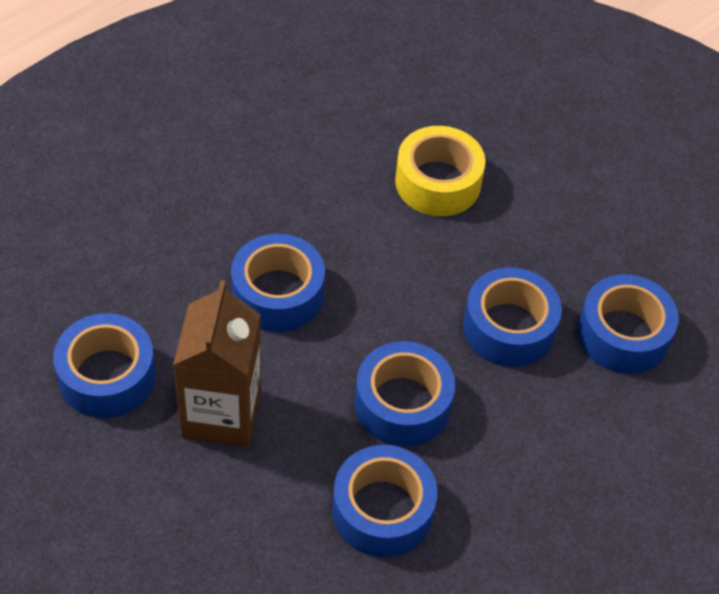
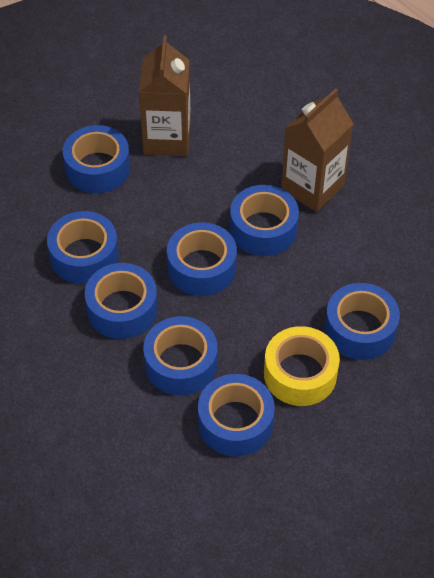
blue tape: 6 -> 8
brown carton: 1 -> 2

